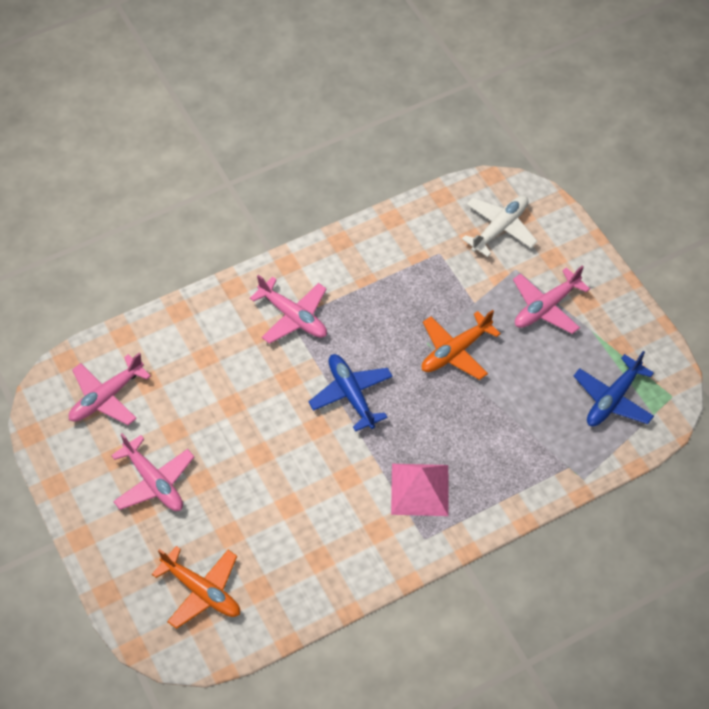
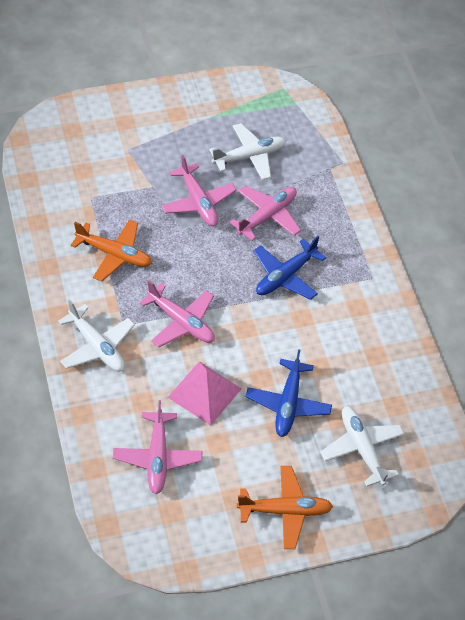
white plane: 1 -> 3

